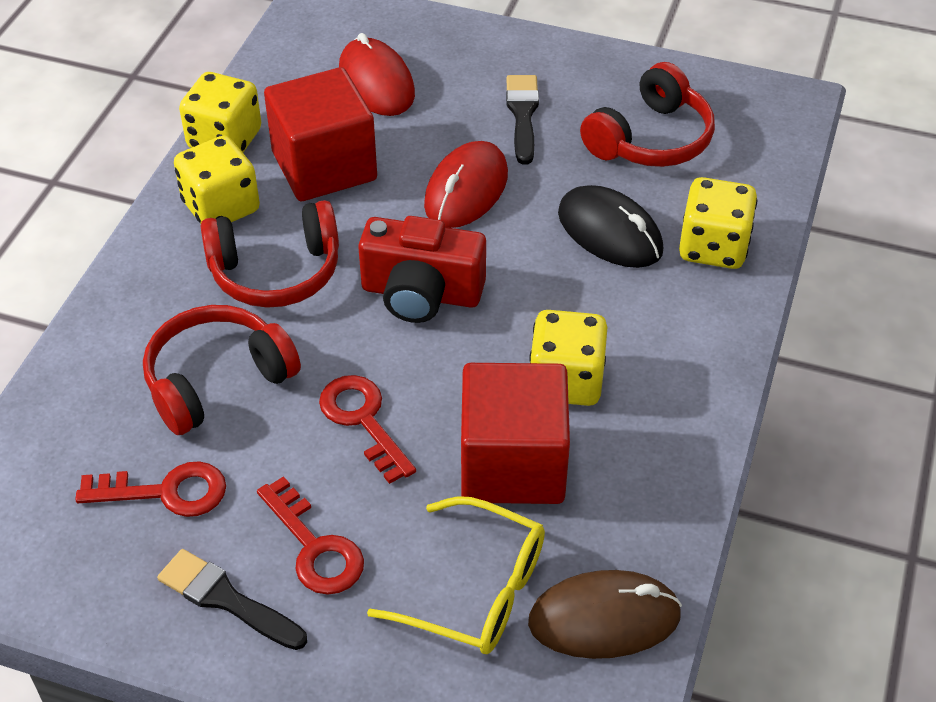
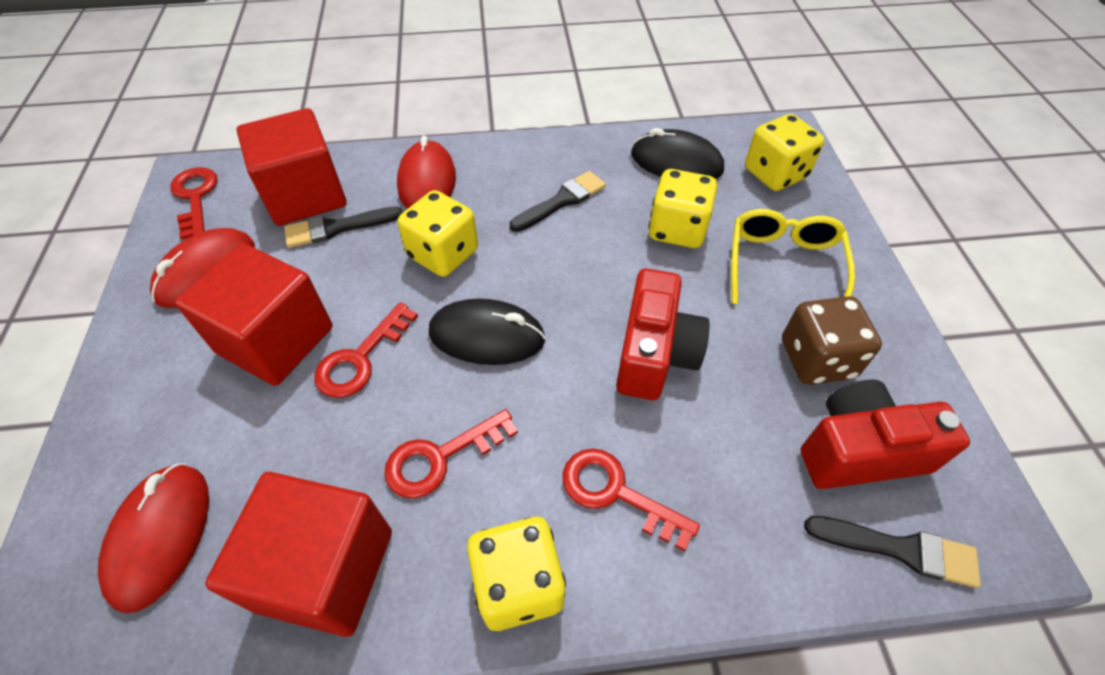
black brush: 2 -> 3
black mouse: 1 -> 2
brown dice: 0 -> 1
brown mouse: 1 -> 0
red camera: 1 -> 2
red cube: 2 -> 3
red headphones: 3 -> 0
red key: 3 -> 4
red mouse: 2 -> 3

